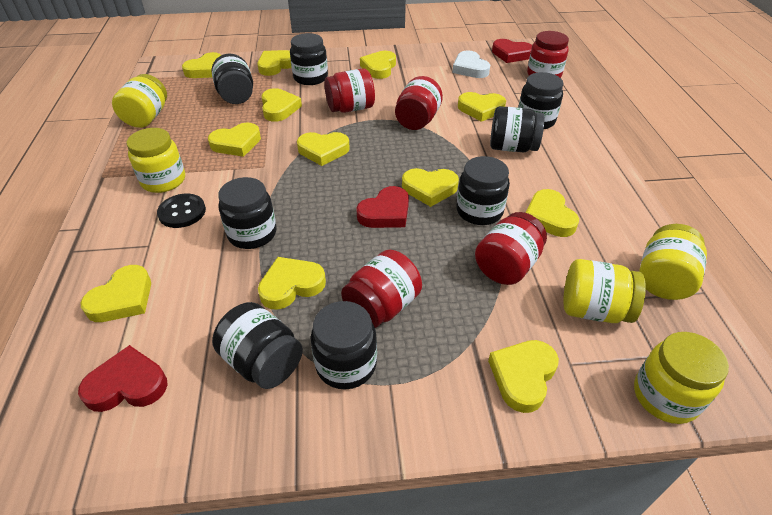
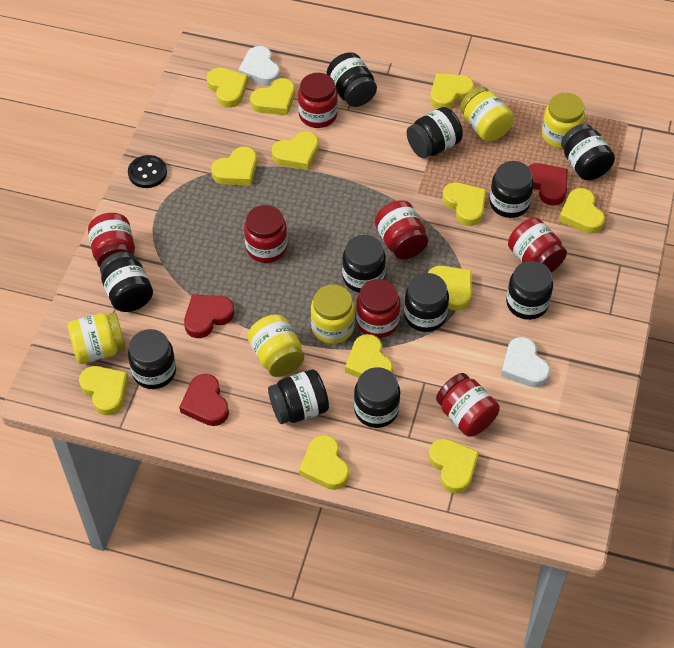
black jar: 8 -> 11
red jar: 5 -> 7
white heart: 1 -> 2

